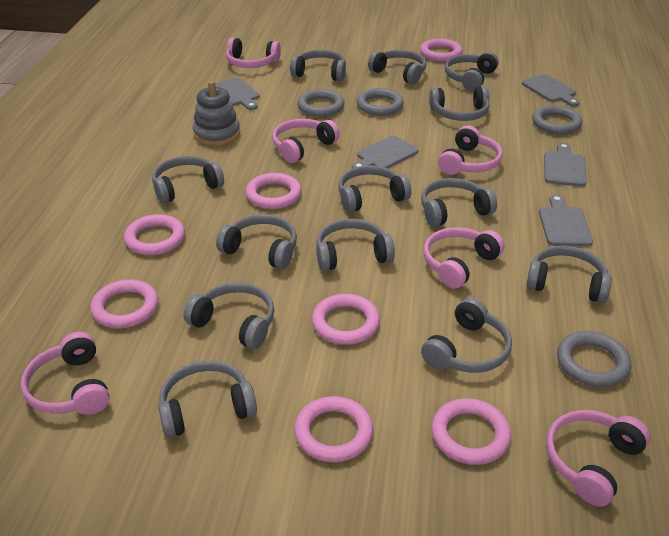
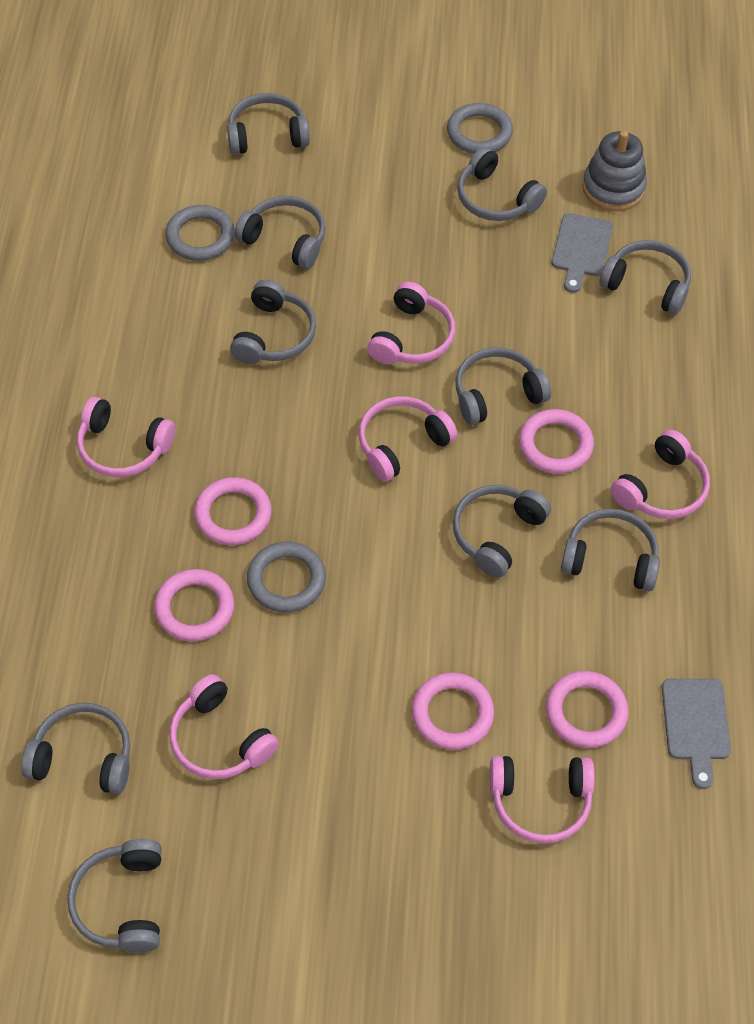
grey cutting board: 5 -> 2
grey headphones: 13 -> 10
grey ring: 4 -> 3
pink ring: 7 -> 5

